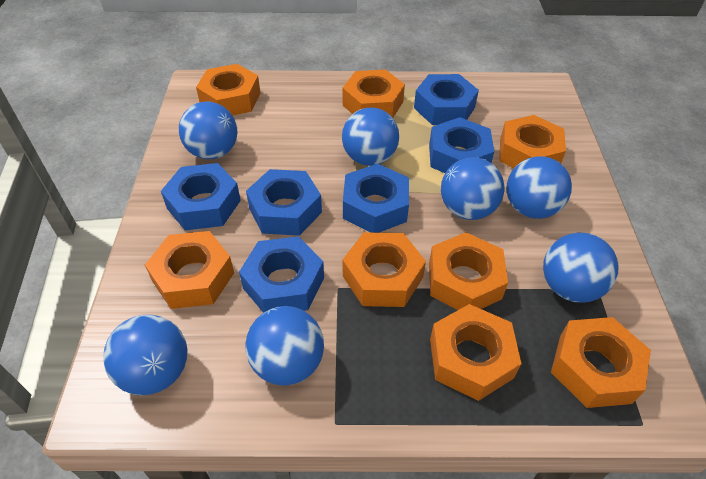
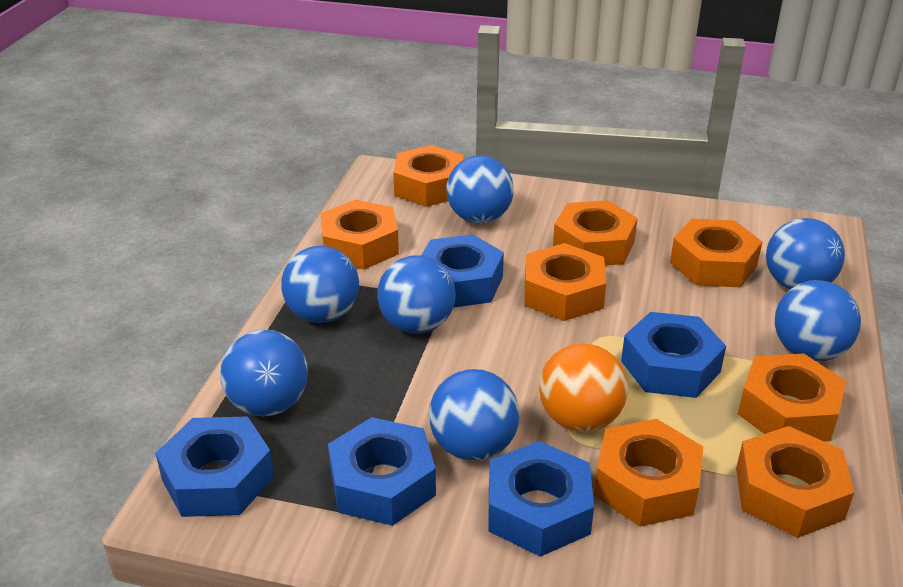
blue nut: 6 -> 5
orange ball: 0 -> 1

